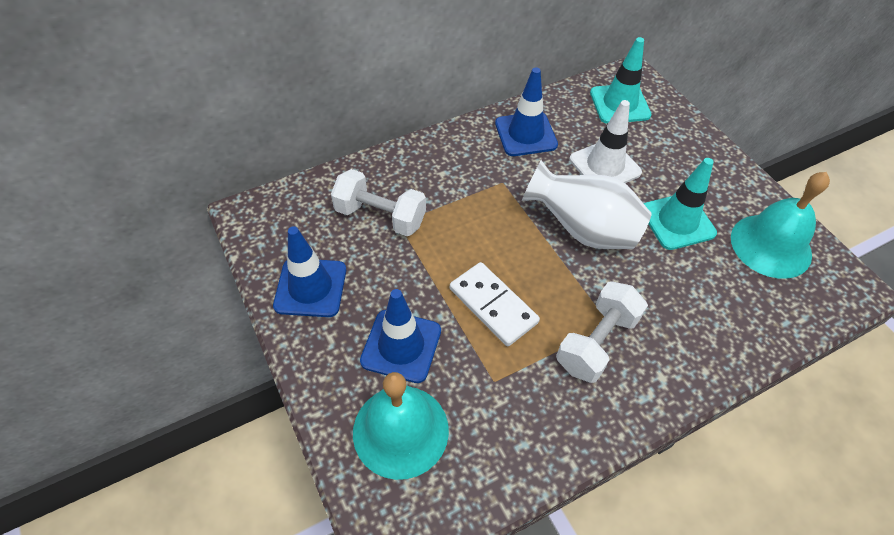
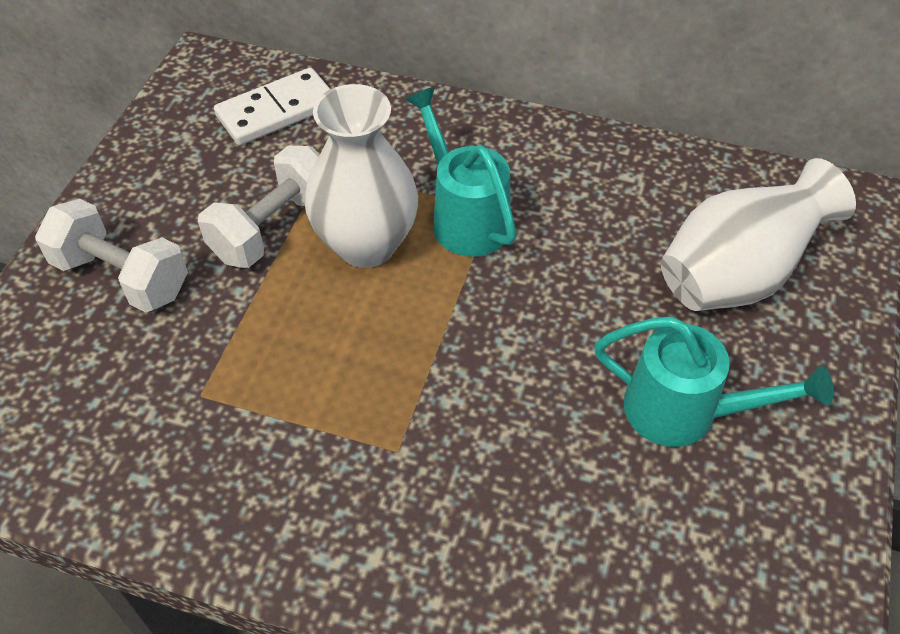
blue traffic cone: 3 -> 0
turquoise bell: 2 -> 0
turquoise traffic cone: 2 -> 0
turquoise watering can: 0 -> 2
white traffic cone: 1 -> 0
white vase: 1 -> 2

